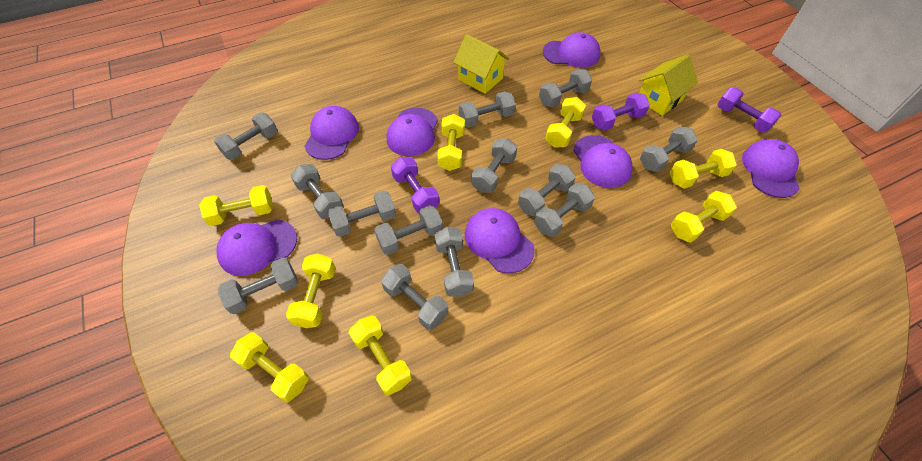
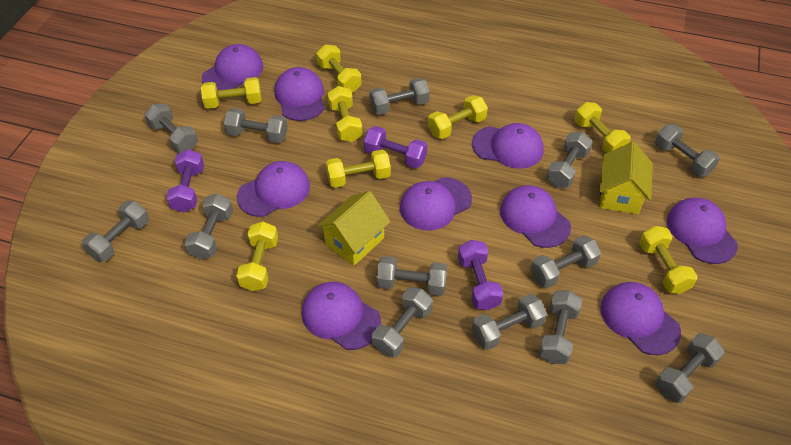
purple cap: 7 -> 9

